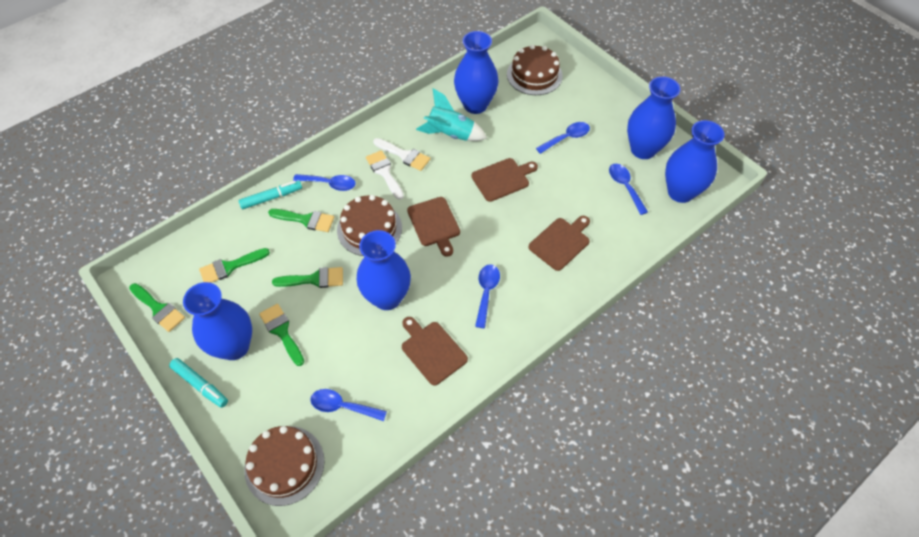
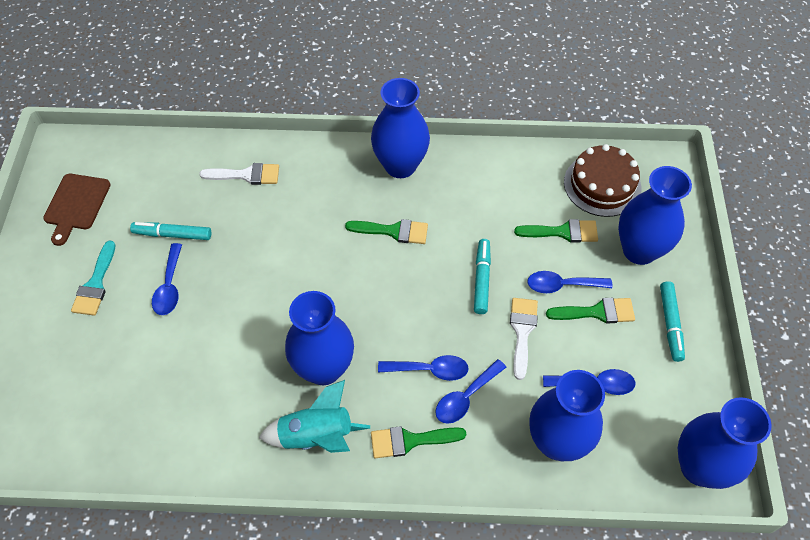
brown cake: 3 -> 1
brown cutting board: 4 -> 1
green brush: 5 -> 4
turquoise brush: 0 -> 1
turquoise marker: 2 -> 3

